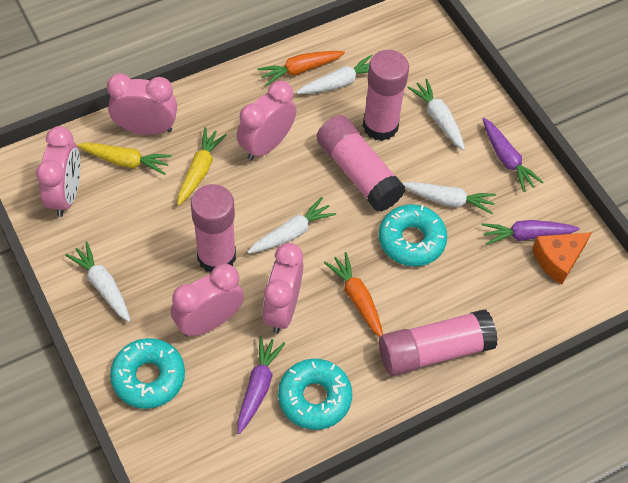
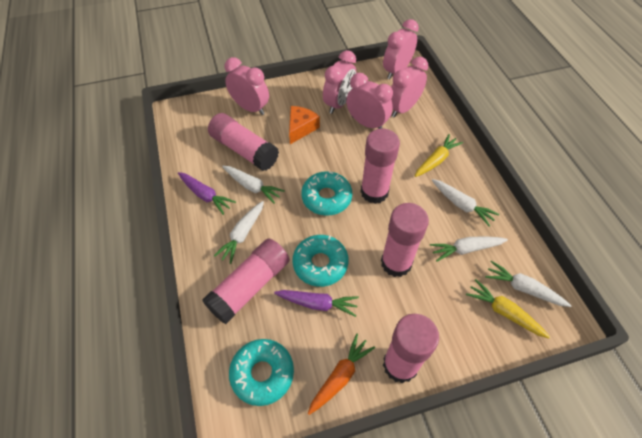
orange carrot: 2 -> 1
pink glue stick: 4 -> 5
purple carrot: 3 -> 2

